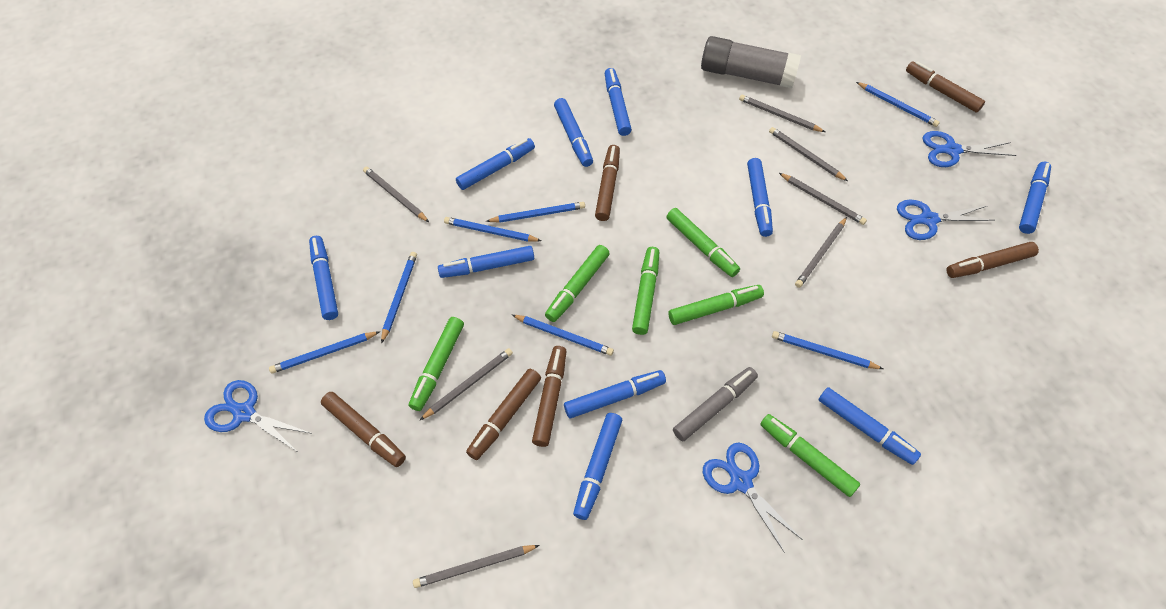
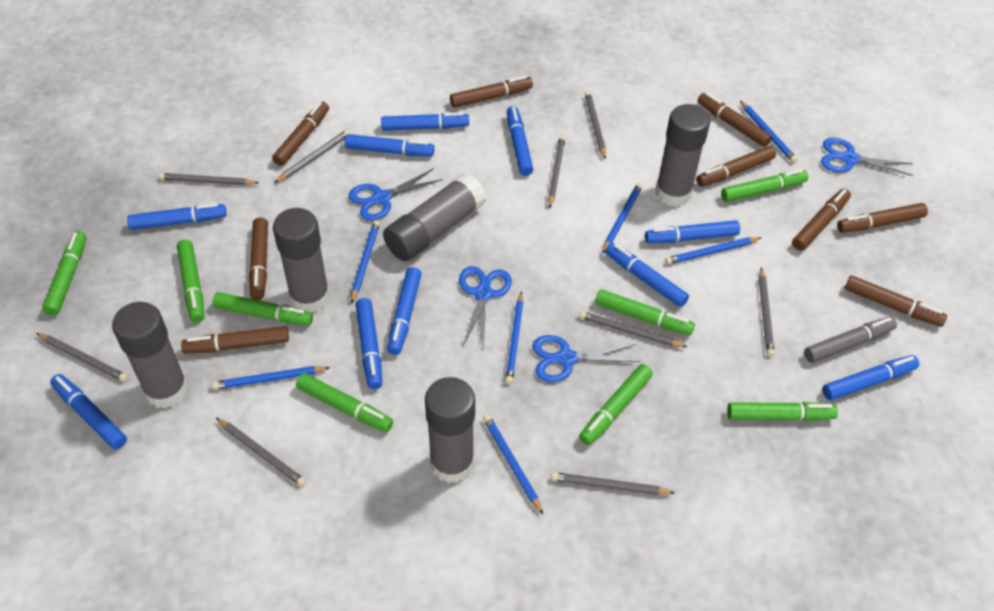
brown marker: 6 -> 9
green marker: 6 -> 8
grey glue stick: 1 -> 5
grey pencil: 7 -> 9

